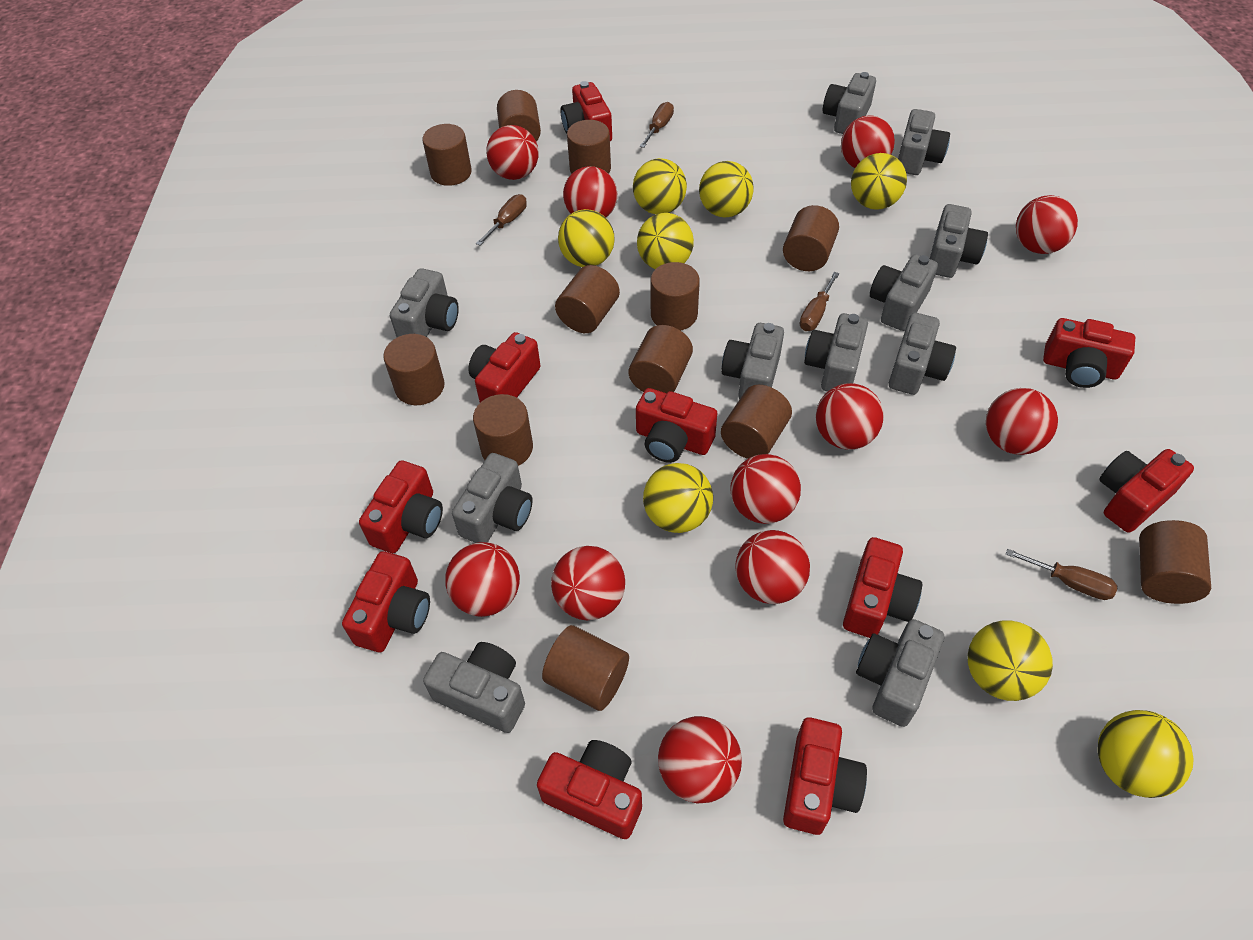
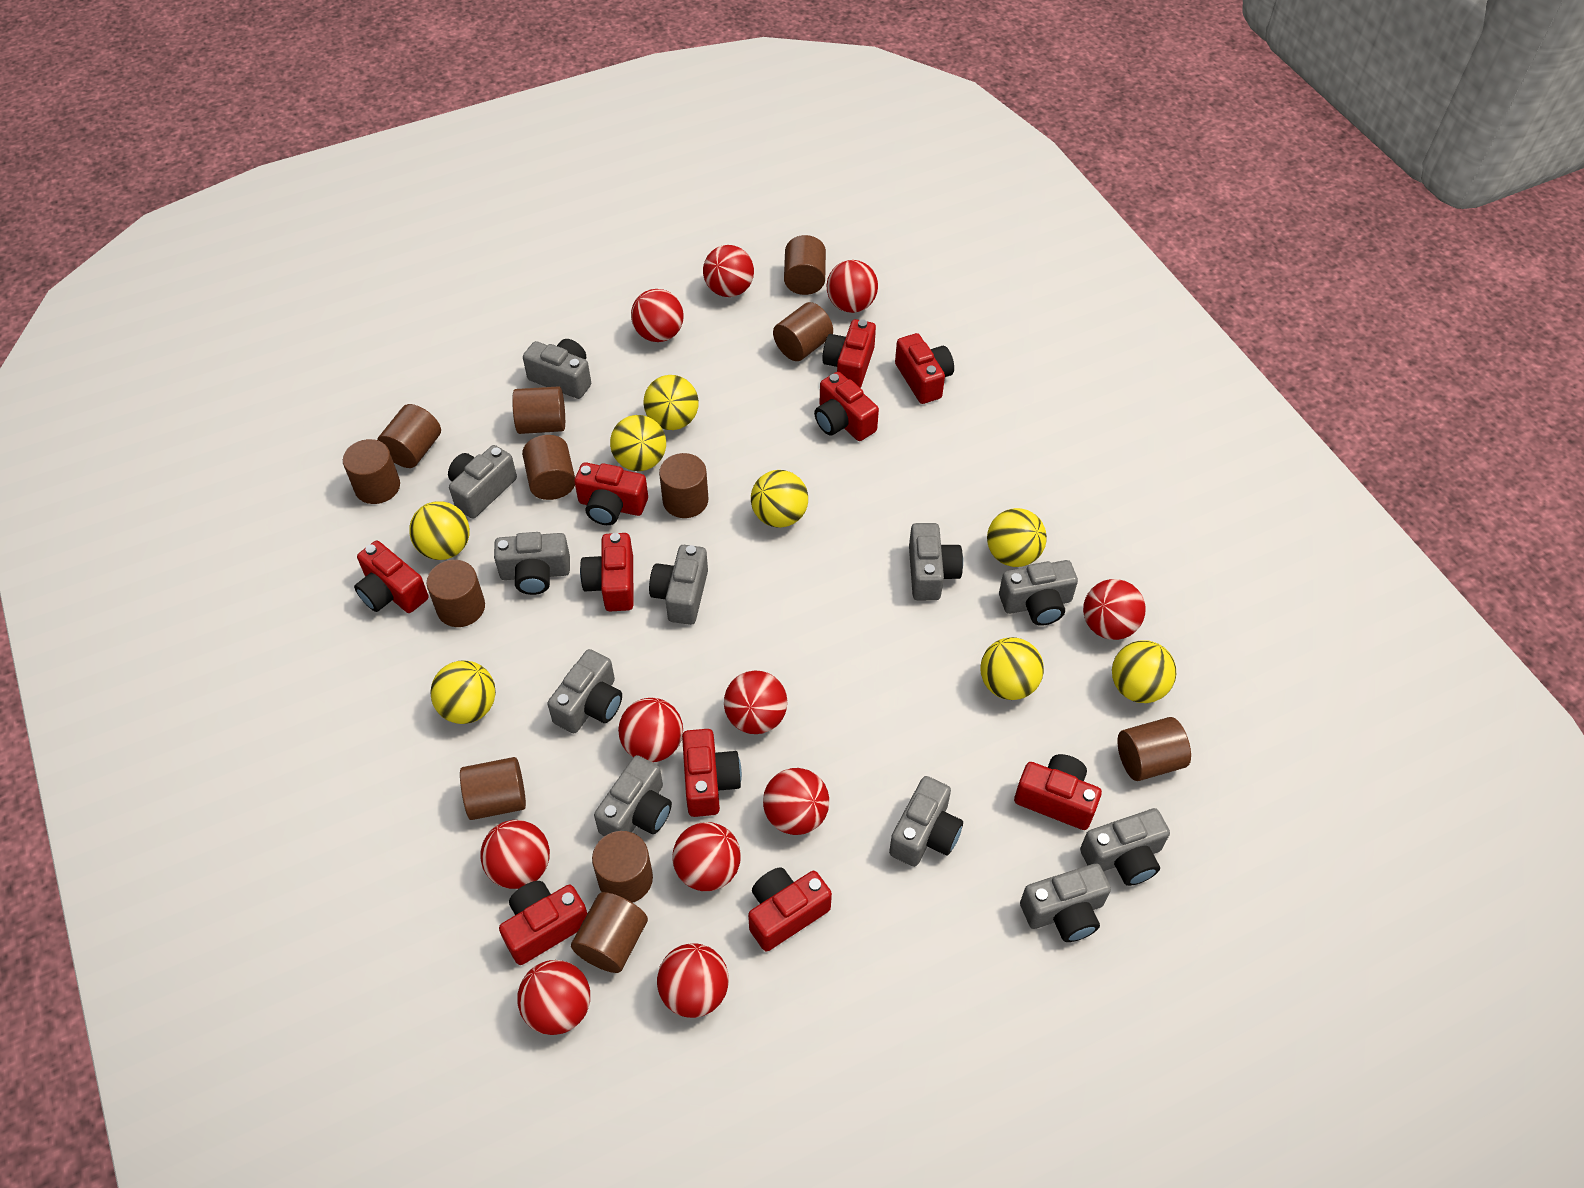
brown screwdriver: 4 -> 0

